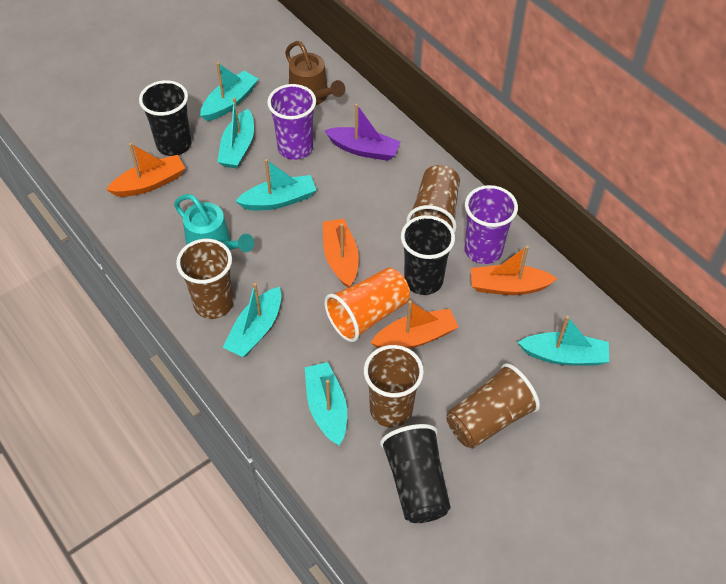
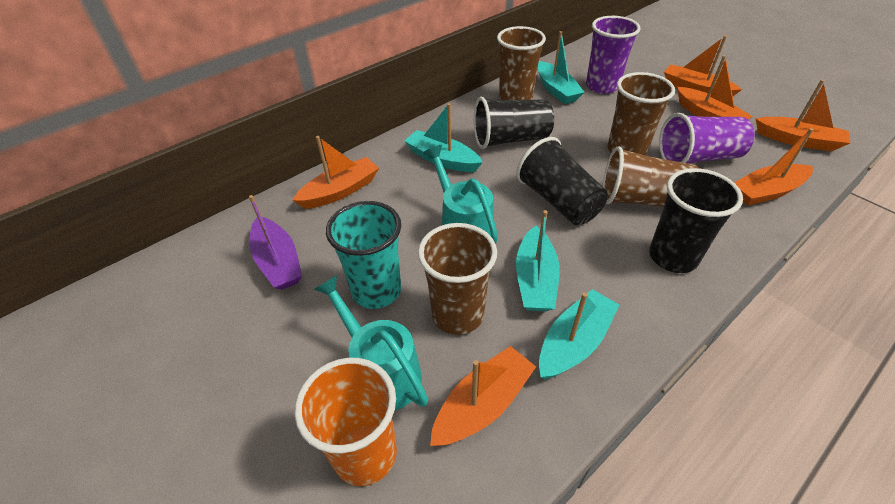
brown watering can: 1 -> 0
orange boat: 4 -> 6
turquoise boat: 6 -> 4
turquoise cup: 0 -> 1
turquoise watering can: 1 -> 2

